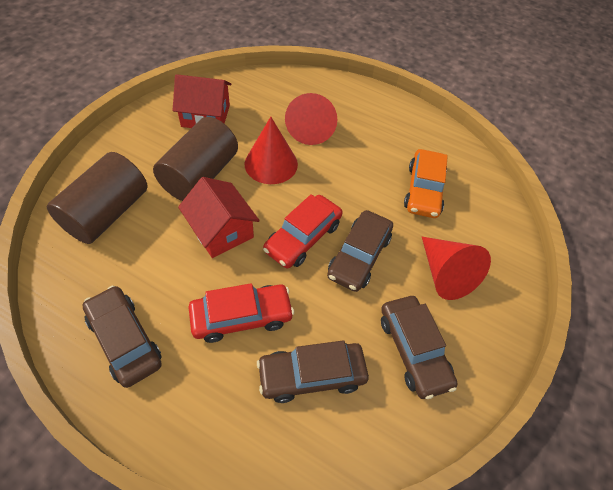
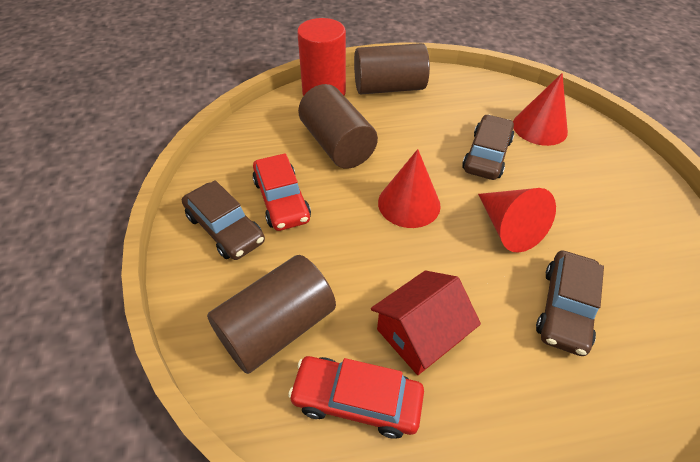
brown car: 4 -> 3
brown cylinder: 2 -> 3
orange car: 1 -> 0
red cylinder: 0 -> 1
red house: 2 -> 1

